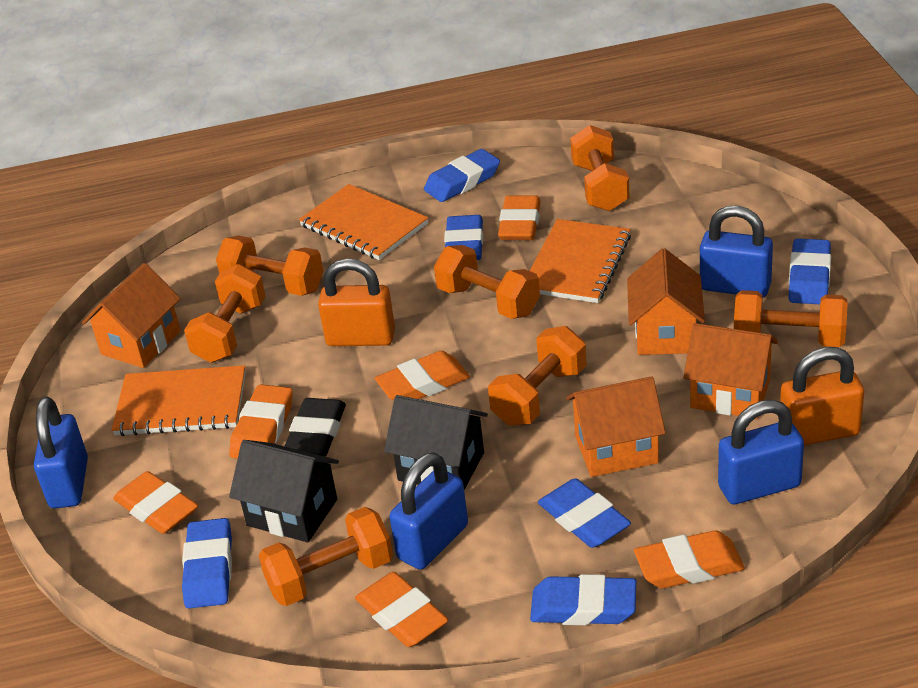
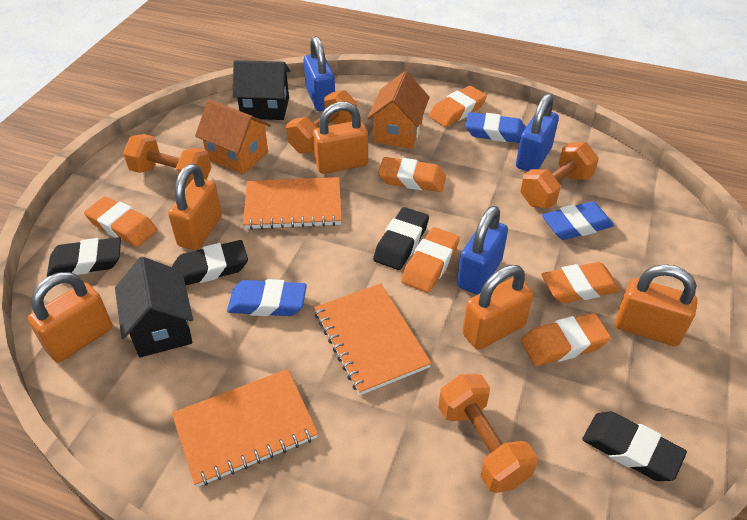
black eraser: 1 -> 4
blue eraser: 6 -> 3
blue padlock: 4 -> 3
orange dumbbell: 7 -> 4
orange house: 4 -> 2
orange padlock: 2 -> 5

